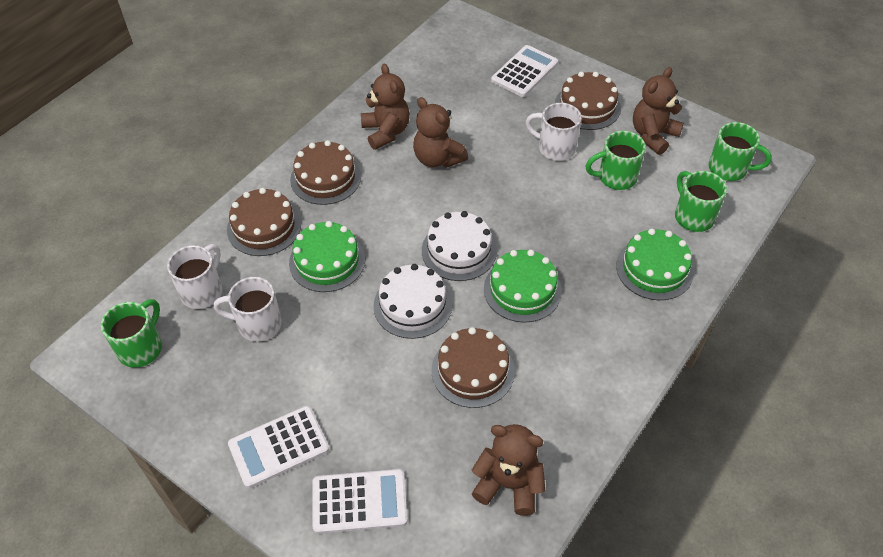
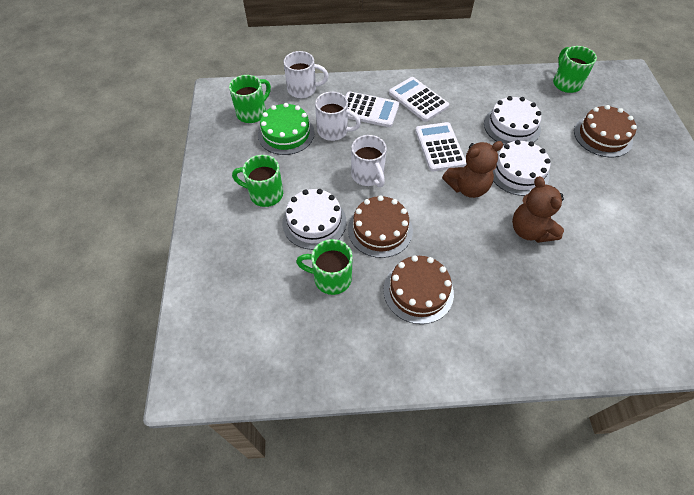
brown cake: 4 -> 3
brown teddy bear: 4 -> 2
green cake: 3 -> 1
white cake: 2 -> 3

